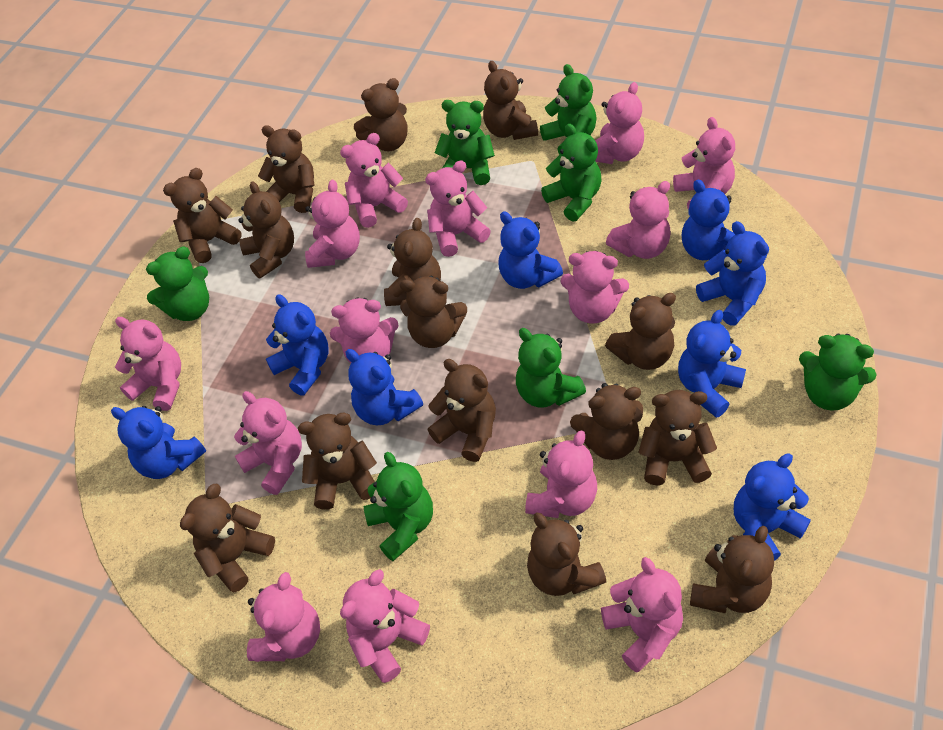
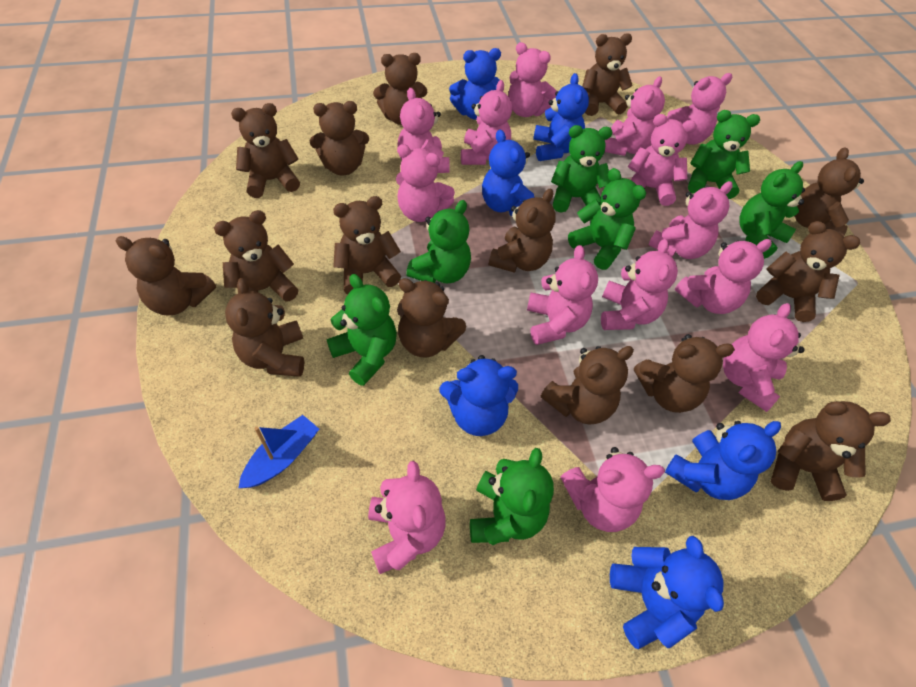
blue boat: 0 -> 1
blue teddy bear: 8 -> 6

